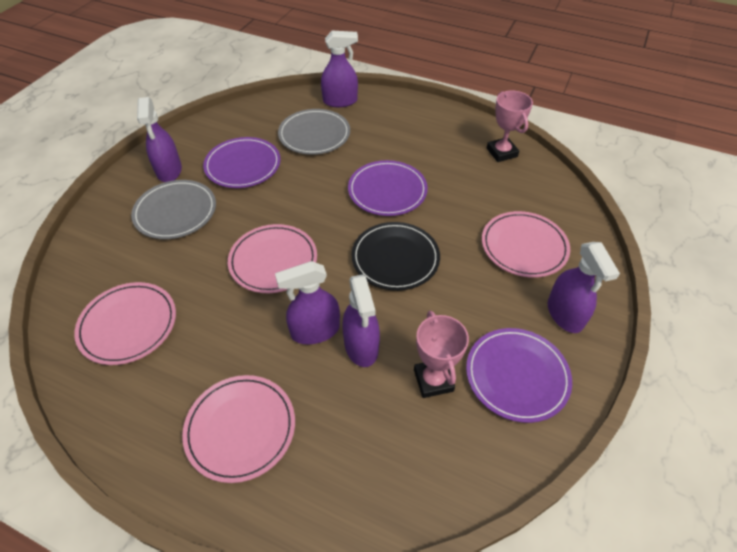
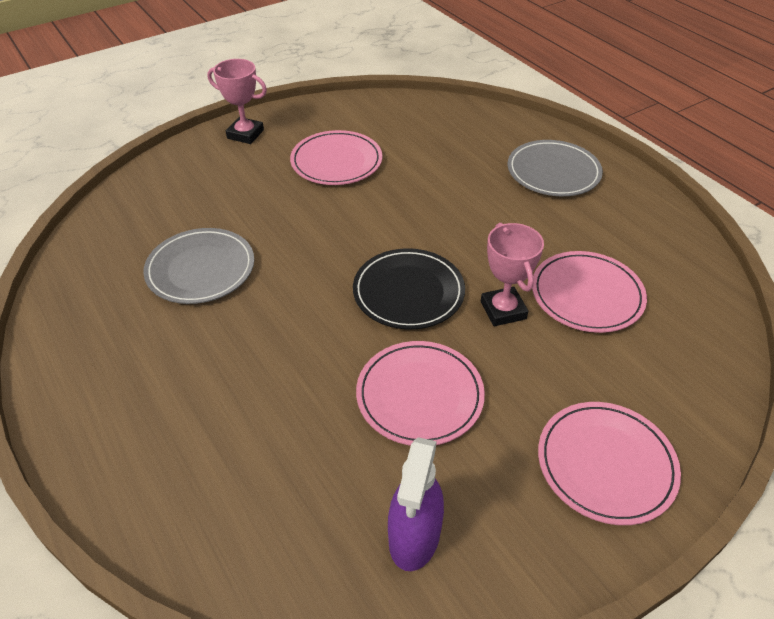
purple plate: 3 -> 0
purple spray bottle: 5 -> 1

